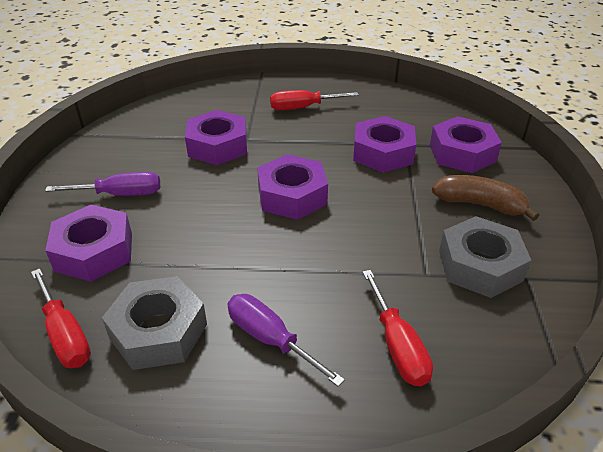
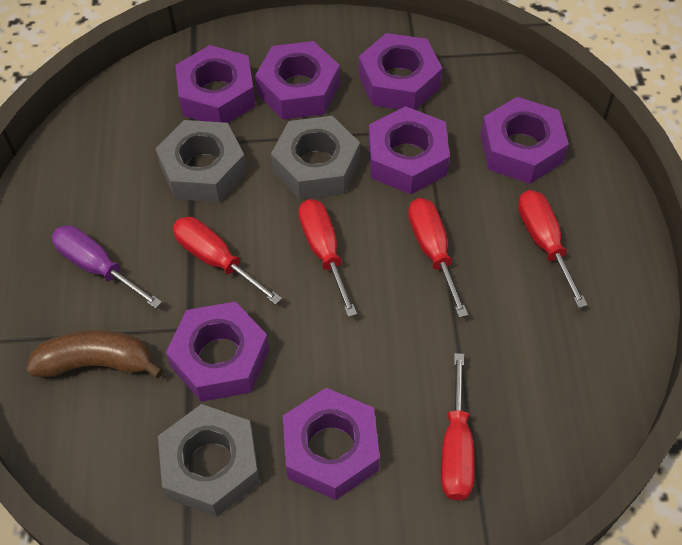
grey nut: 2 -> 3
purple nut: 5 -> 7
purple screwdriver: 2 -> 1
red screwdriver: 3 -> 5

